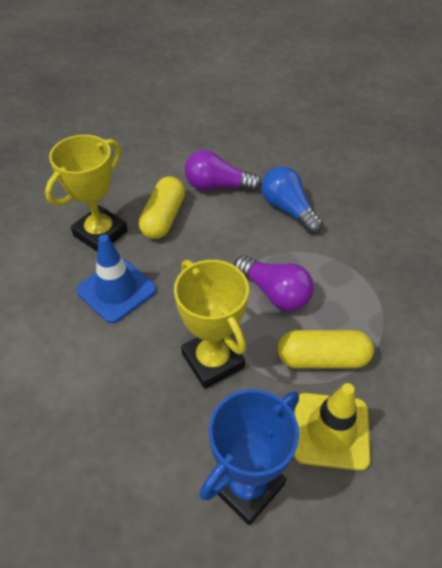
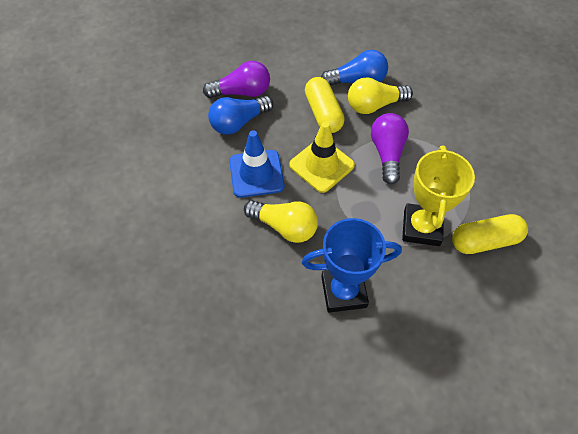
blue light bulb: 1 -> 2
yellow light bulb: 0 -> 2
yellow trophy: 2 -> 1

